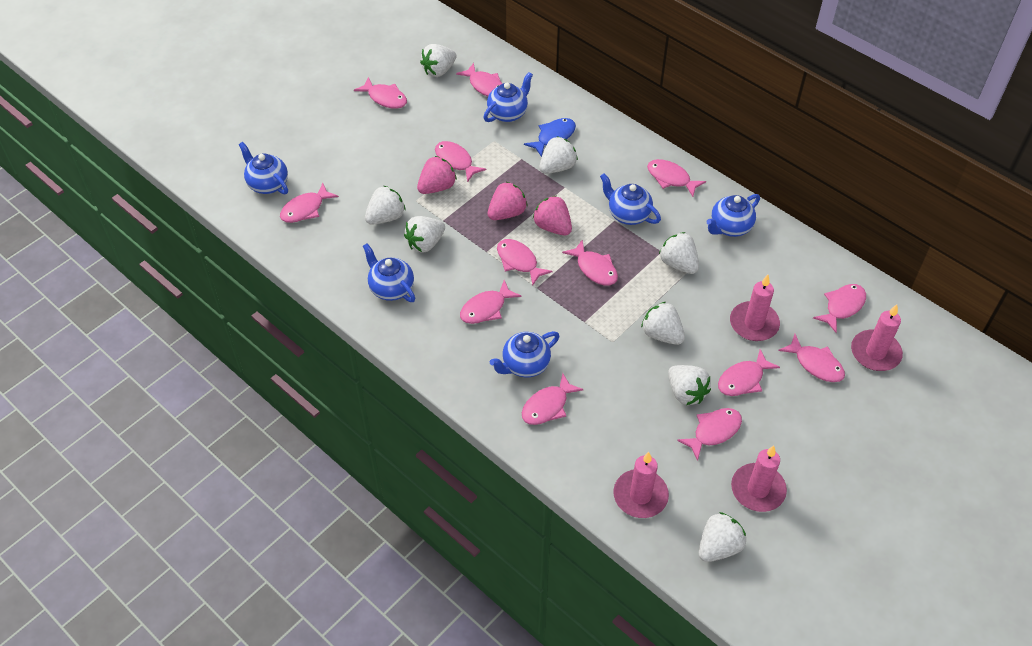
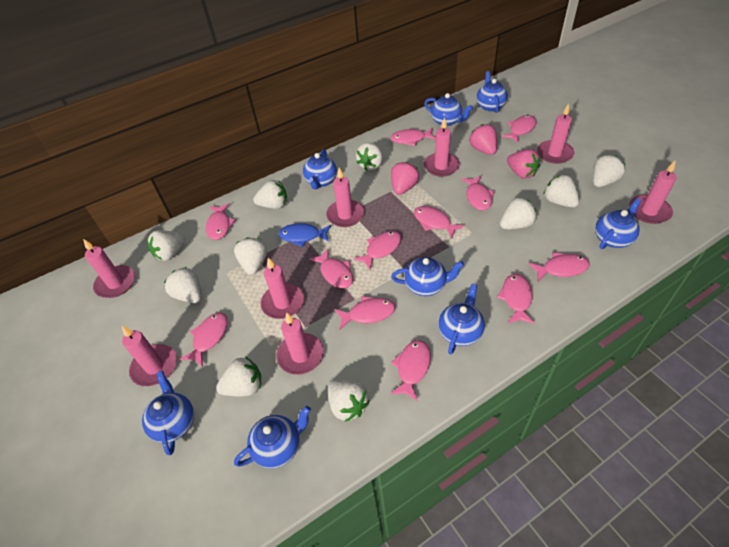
blue teapot: 6 -> 8
pink candle: 4 -> 8
pink fish: 13 -> 12
white strawberry: 8 -> 10

